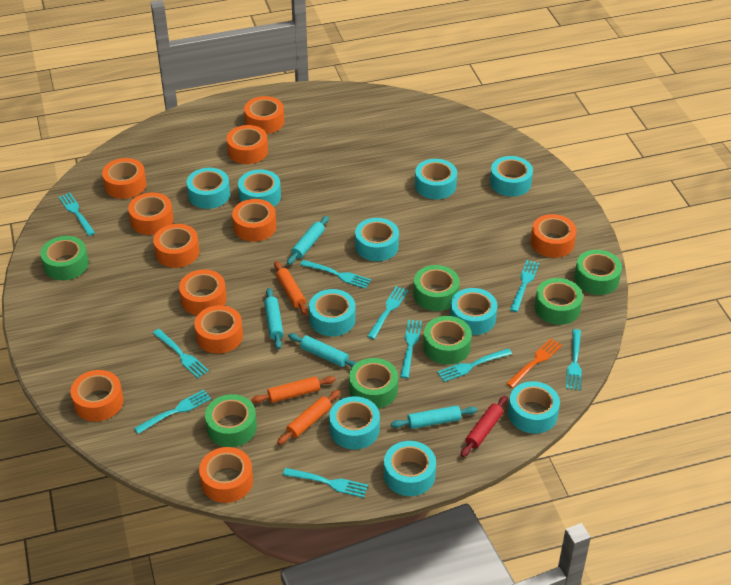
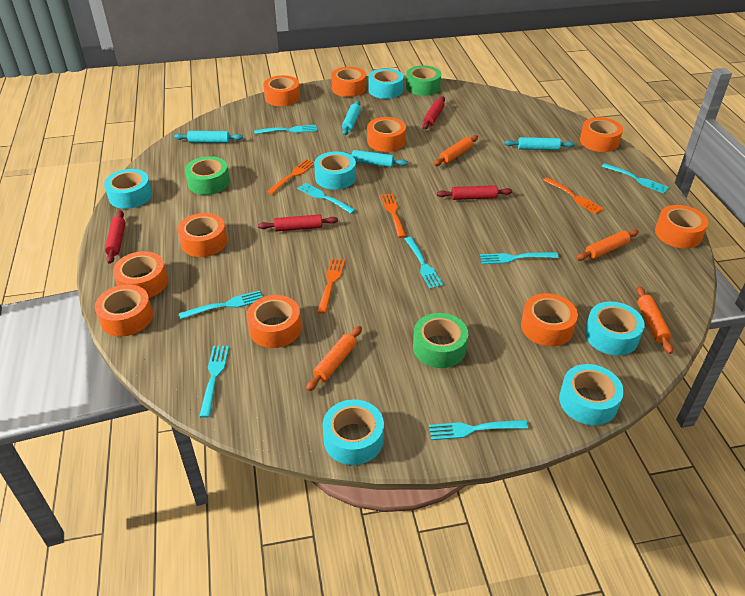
green tape: 7 -> 3
orange fork: 1 -> 4
orange rolling pin: 3 -> 4
orange tape: 11 -> 10
red rolling pin: 1 -> 4
turquoise fork: 10 -> 8
turquoise tape: 10 -> 6

